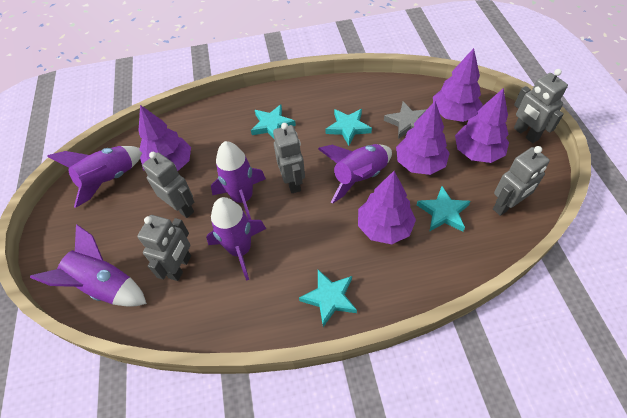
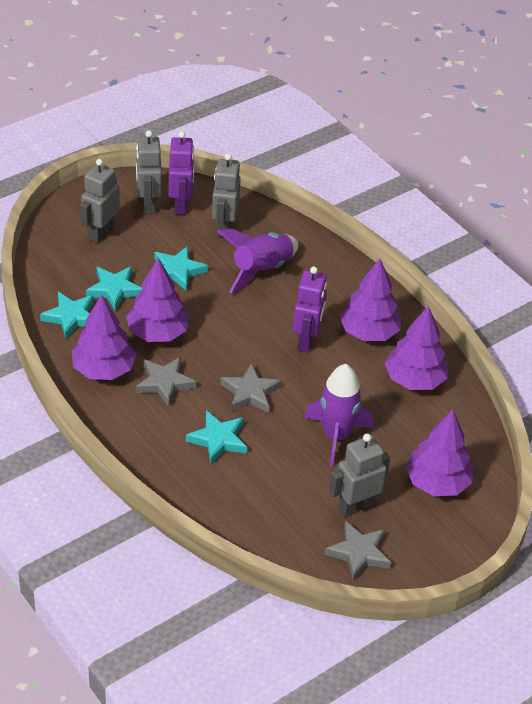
grey robot: 5 -> 4
grey star: 1 -> 3
purple robot: 0 -> 2
purple rocket: 5 -> 2

